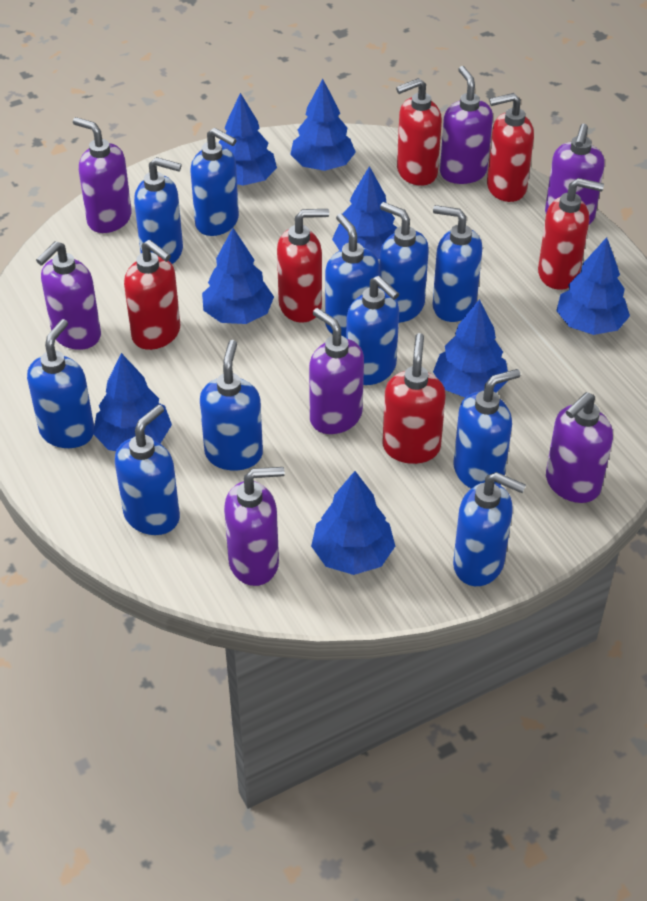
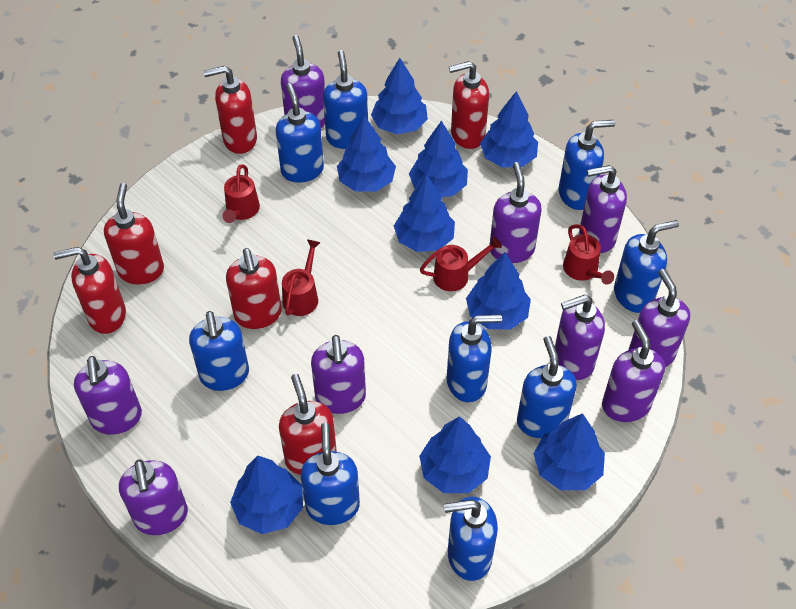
blue soap dispenser: 11 -> 9
blue tree: 8 -> 9
purple soap dispenser: 7 -> 9
red watering can: 0 -> 4

